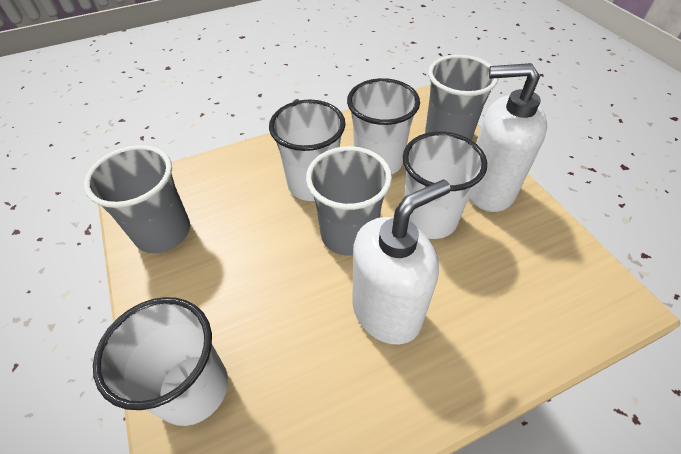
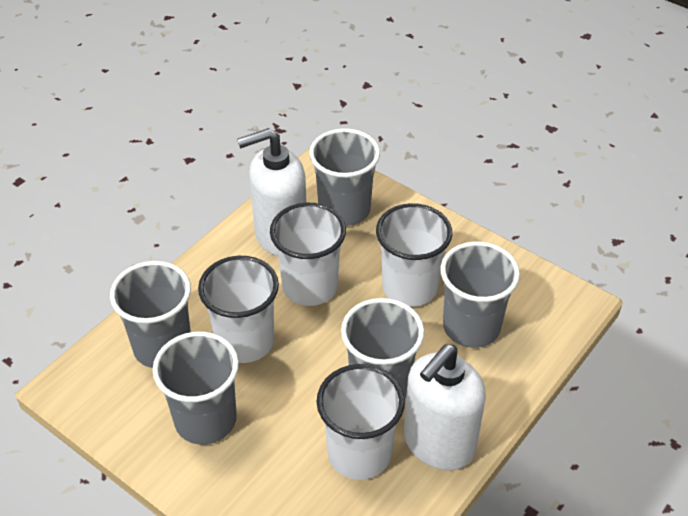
grey cup: 3 -> 5

